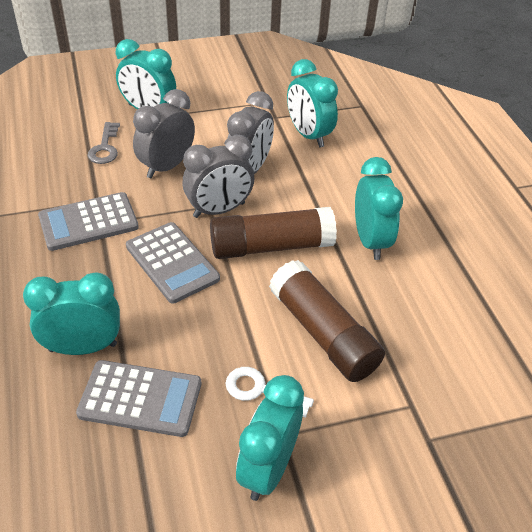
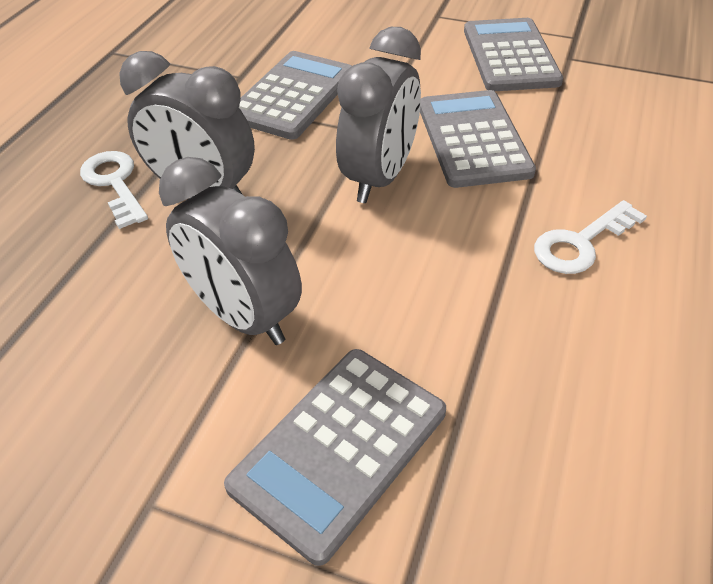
brown glue stick: 2 -> 0
grey calculator: 3 -> 4
grey key: 1 -> 0
turquoise clock: 5 -> 0
white key: 1 -> 2

